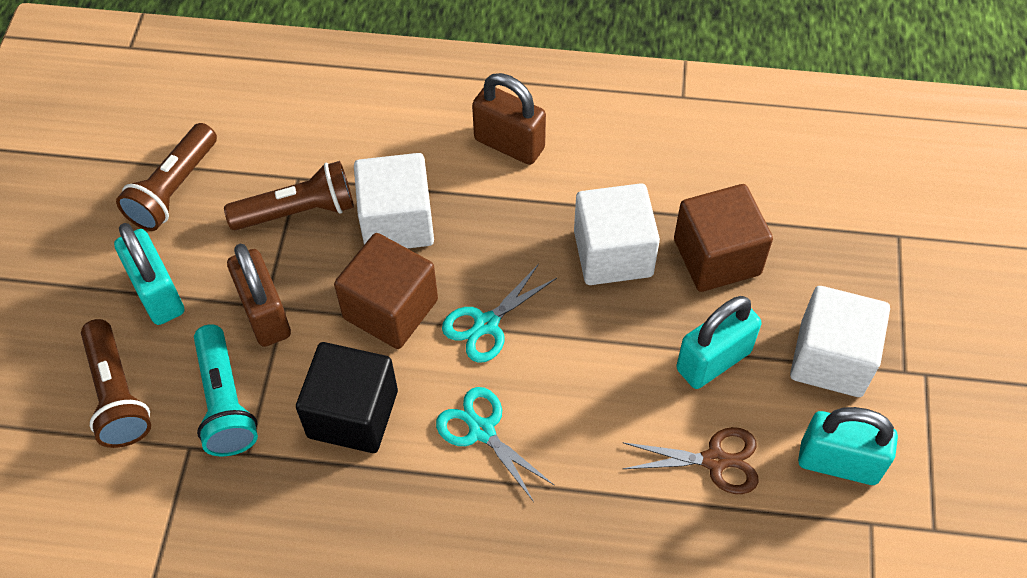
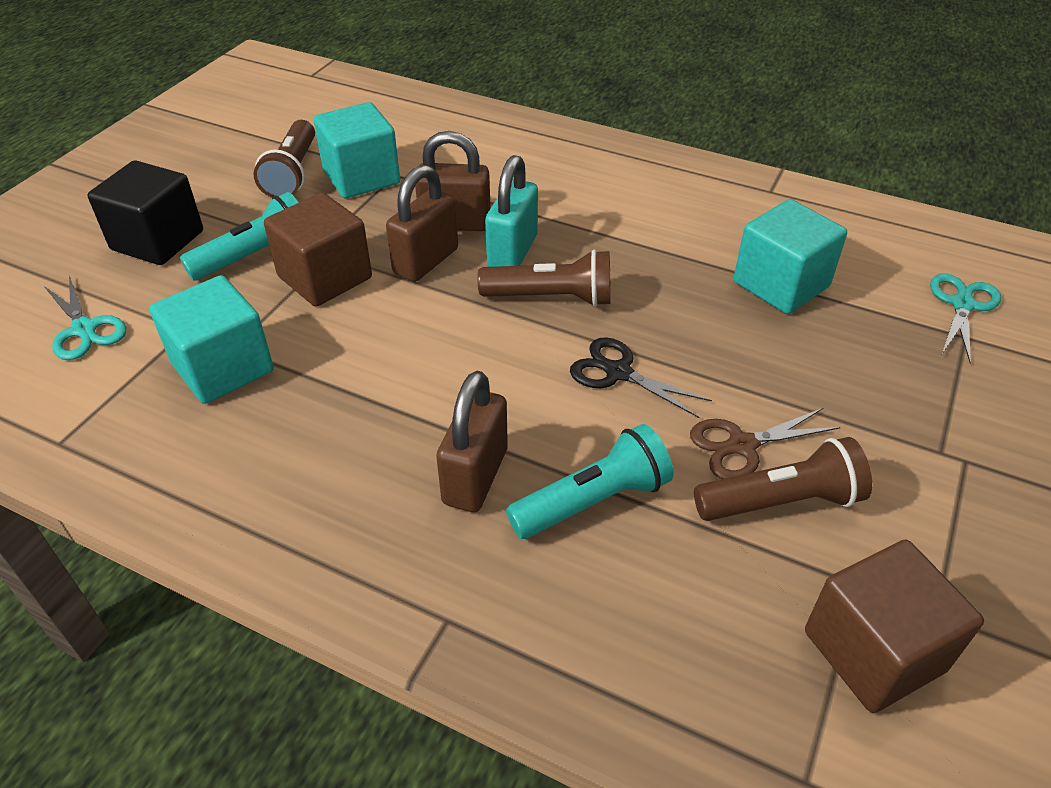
black scissors: 0 -> 1
brown padlock: 2 -> 3
turquoise cube: 0 -> 3
turquoise flashlight: 1 -> 2
turquoise padlock: 3 -> 1
white cube: 3 -> 0

